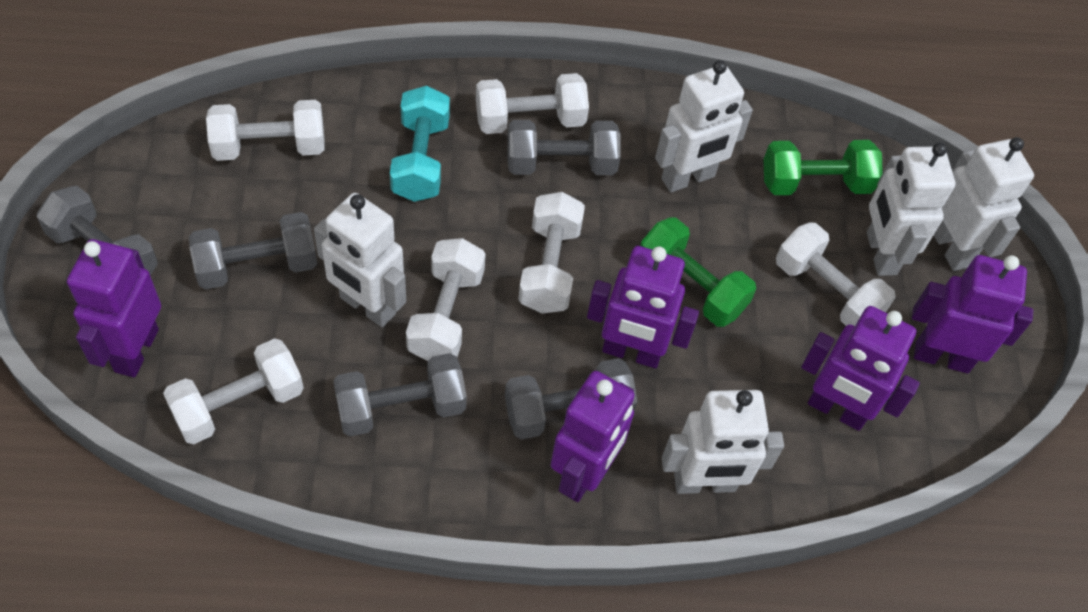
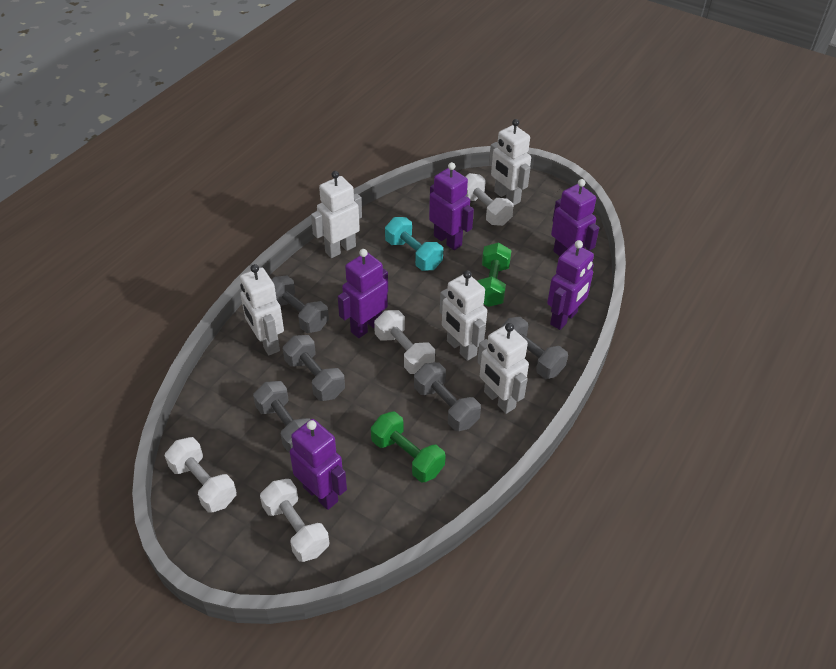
white dumbbell: 6 -> 4

